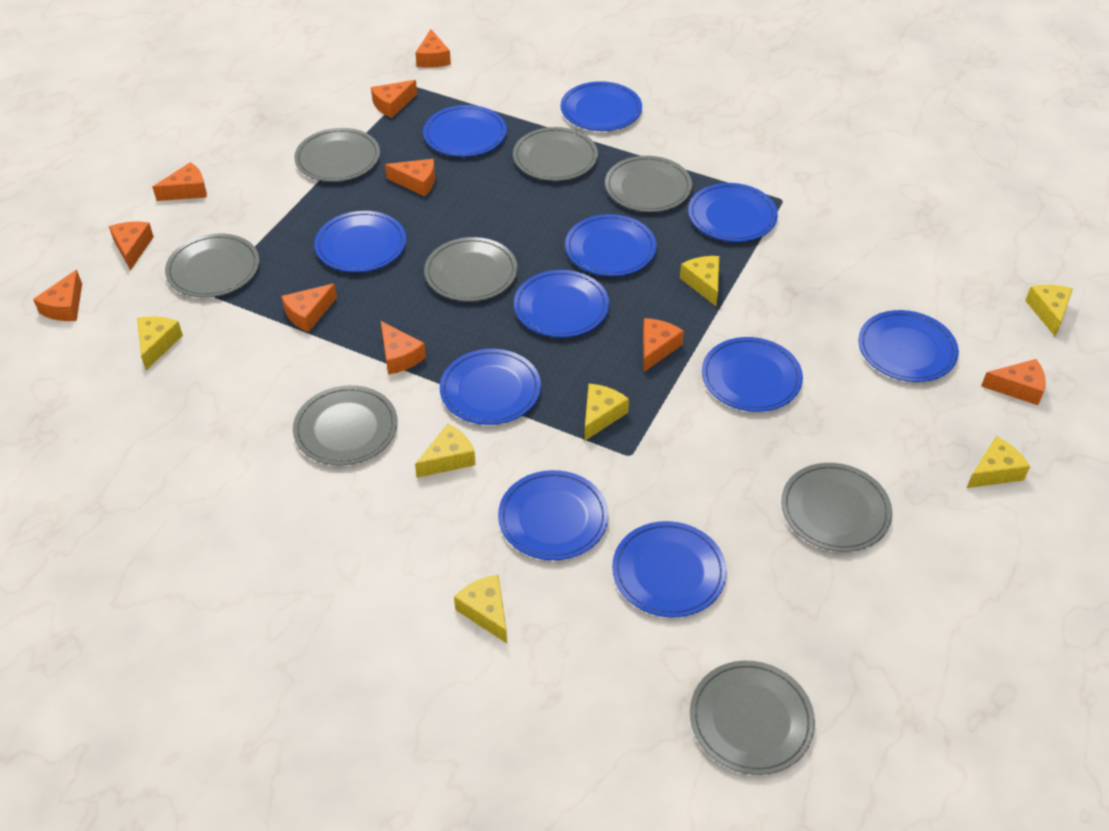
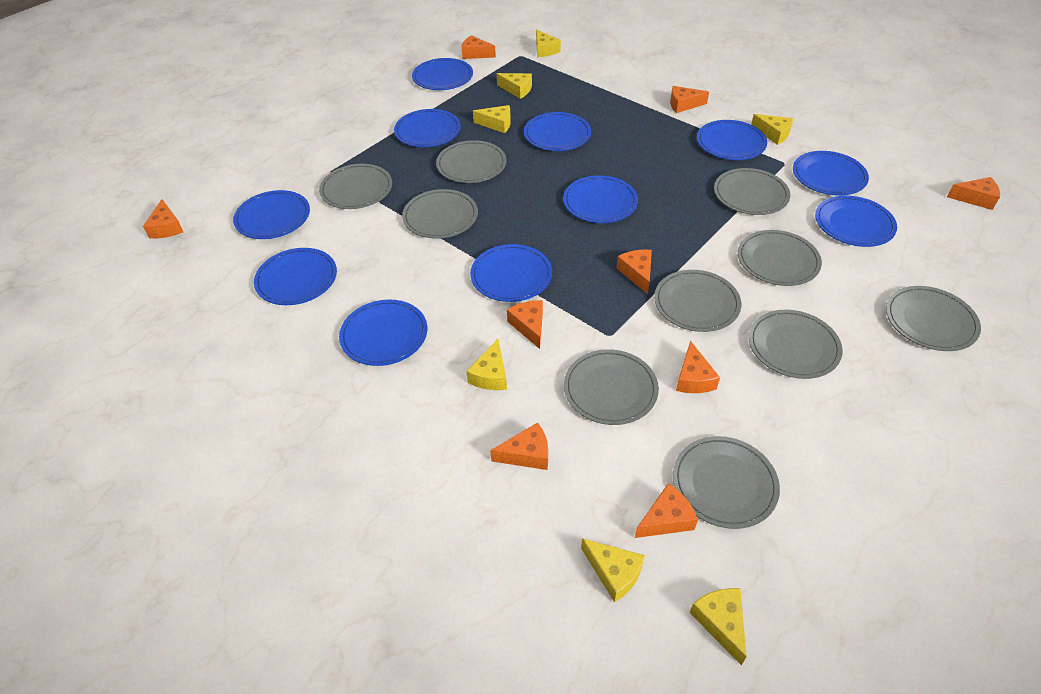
grey plate: 8 -> 10
orange cheese: 10 -> 9

